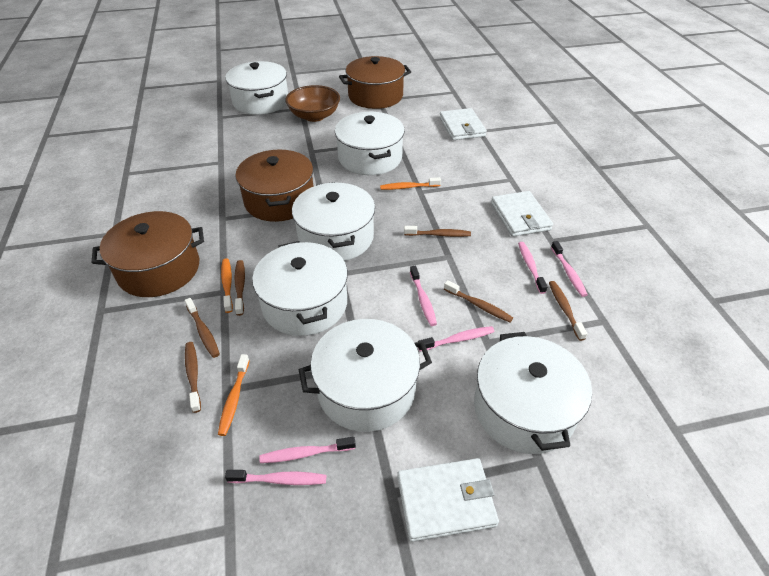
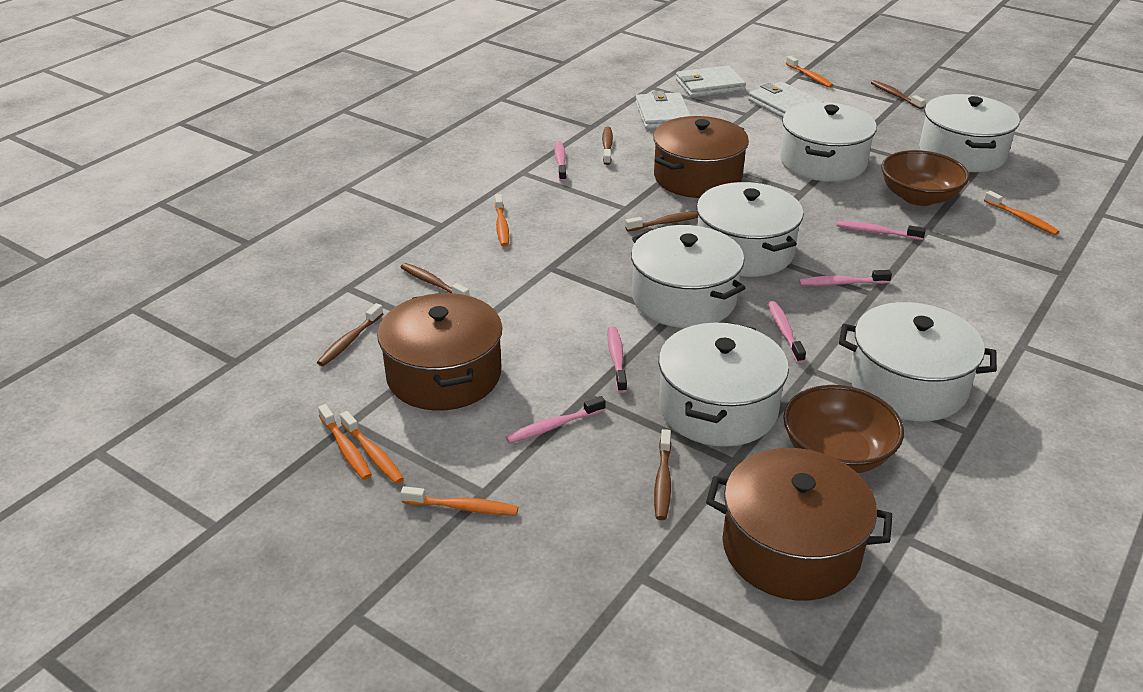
brown bowl: 1 -> 2
orange toothbrush: 3 -> 6

